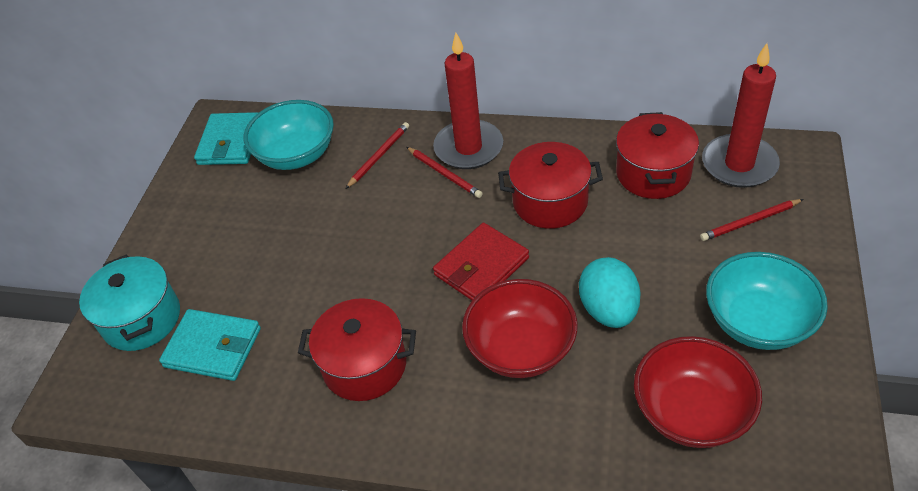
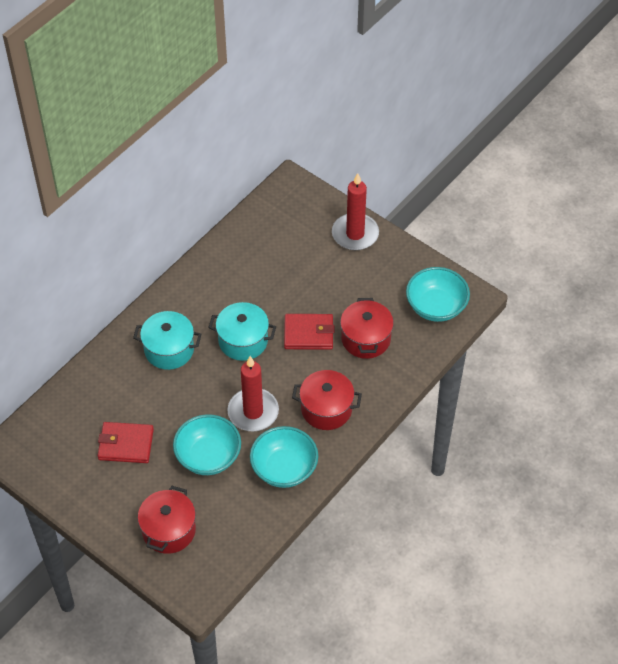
red bowl: 2 -> 0
red pencil: 3 -> 0
red wallet: 1 -> 2
turquoise bowl: 2 -> 3
turquoise egg: 1 -> 0
turquoise pot: 1 -> 2
turquoise wallet: 2 -> 0

